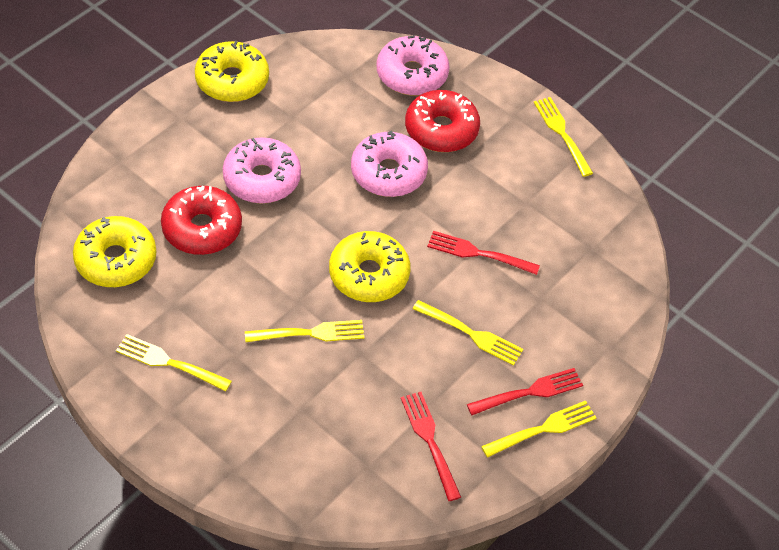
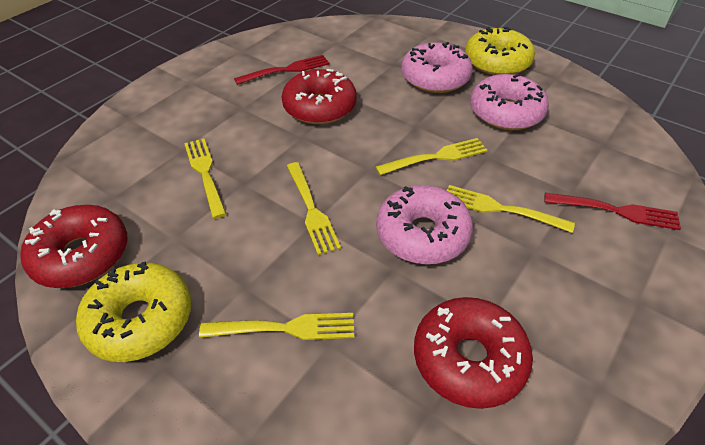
red donut: 2 -> 3
red fork: 3 -> 2
yellow donut: 3 -> 2

